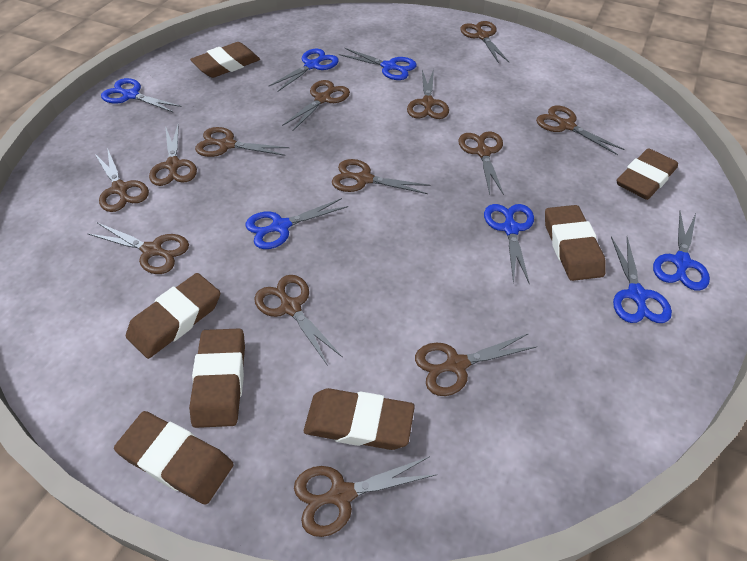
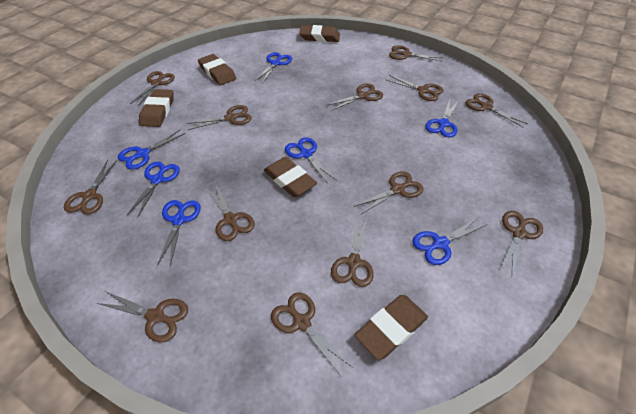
brown eraser: 7 -> 5

